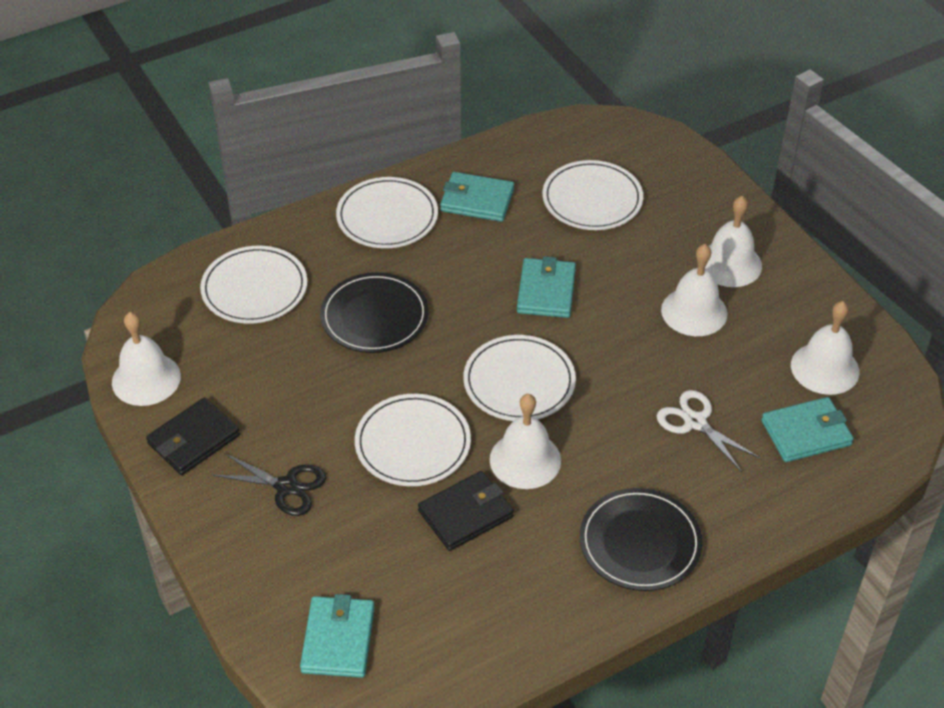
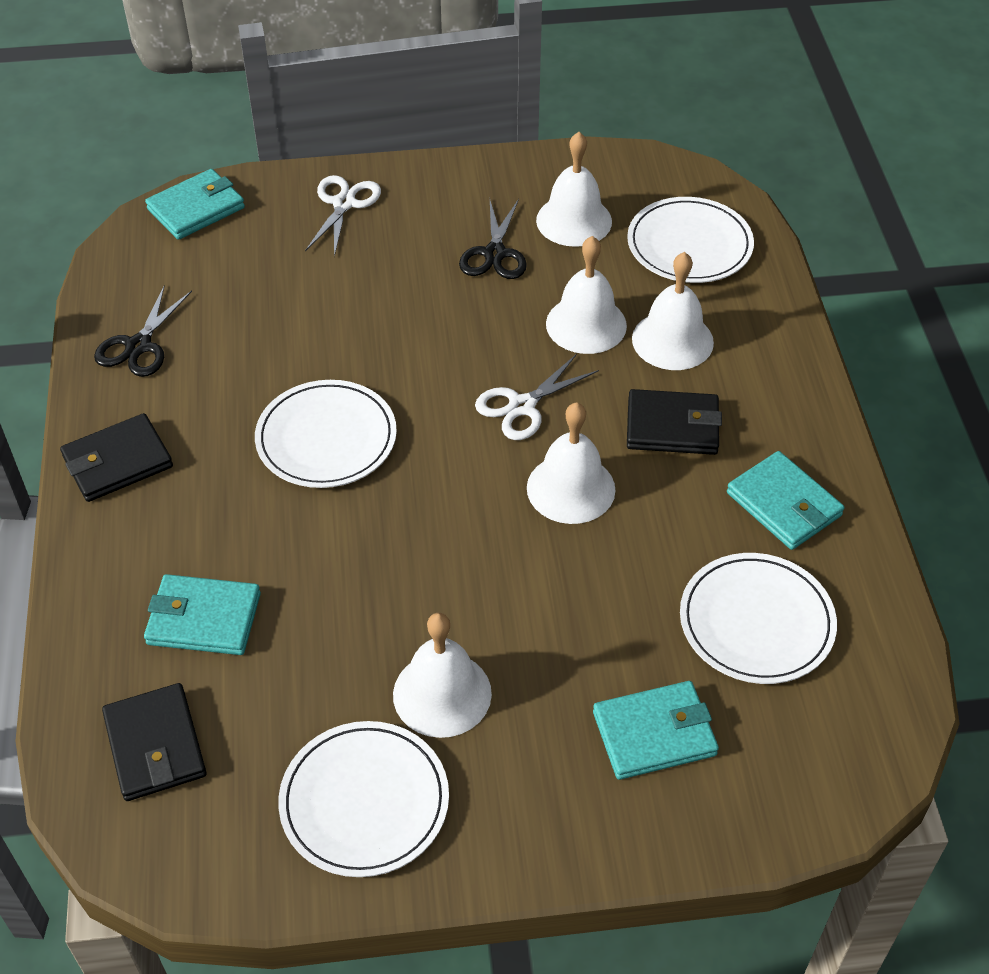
black plate: 2 -> 0
black scissors: 1 -> 2
black wallet: 2 -> 3
white plate: 5 -> 4
white scissors: 1 -> 2

